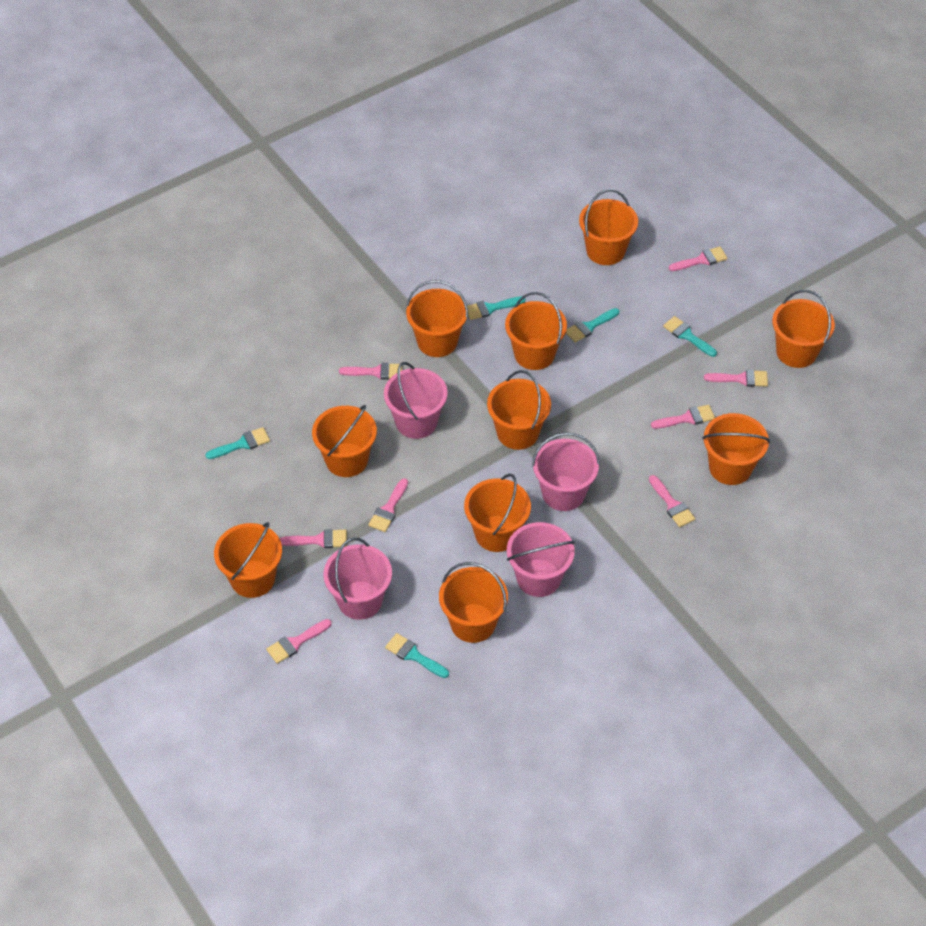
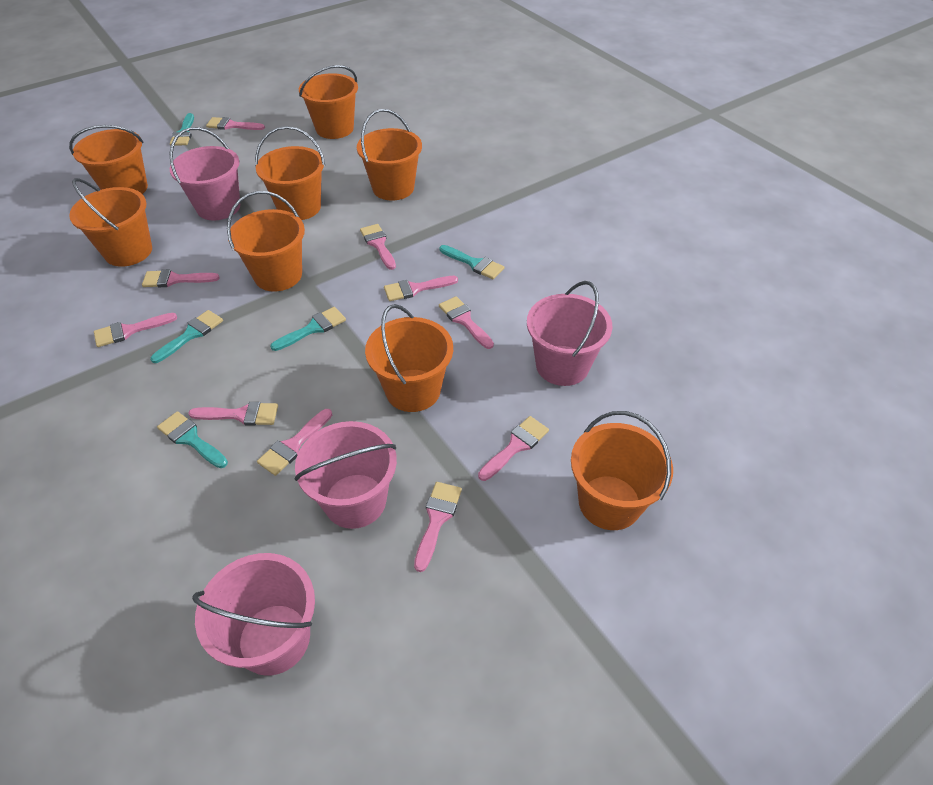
orange bucket: 10 -> 8
pink brush: 8 -> 10

